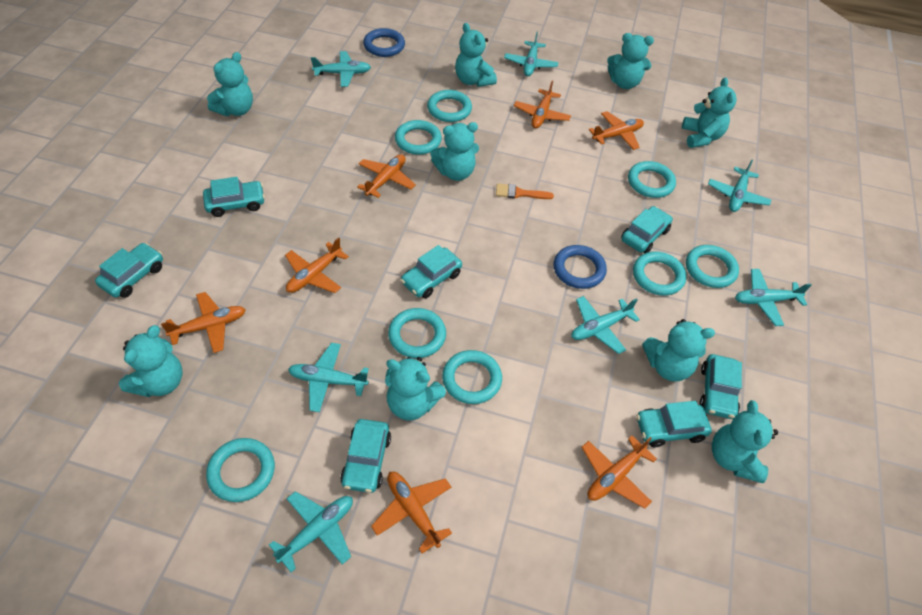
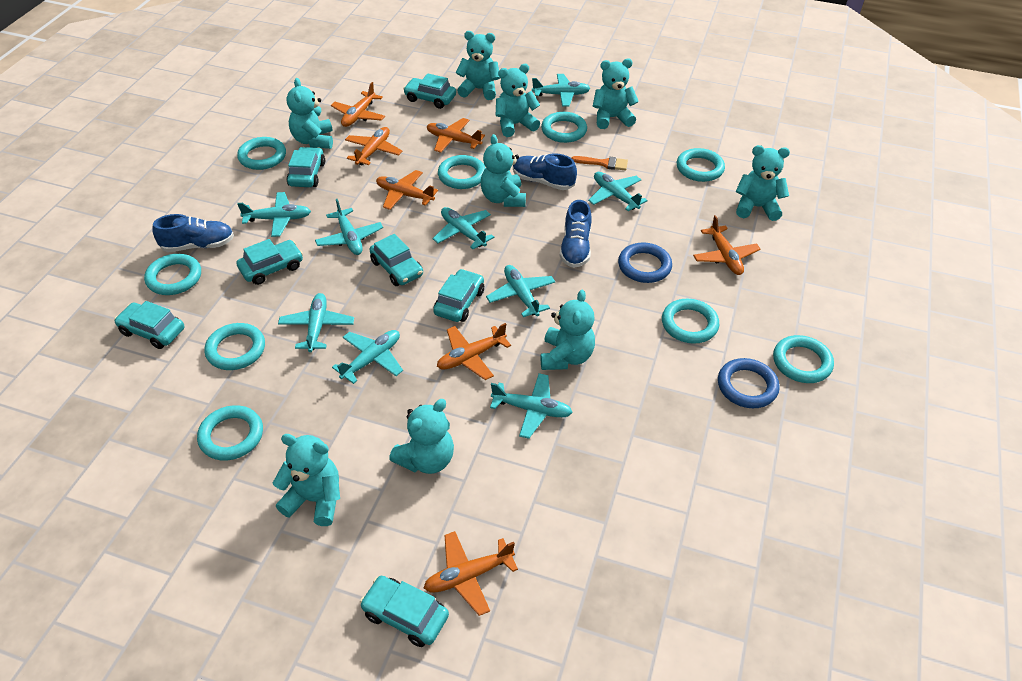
blue shoe: 0 -> 3
turquoise plane: 7 -> 9
turquoise ring: 8 -> 9

